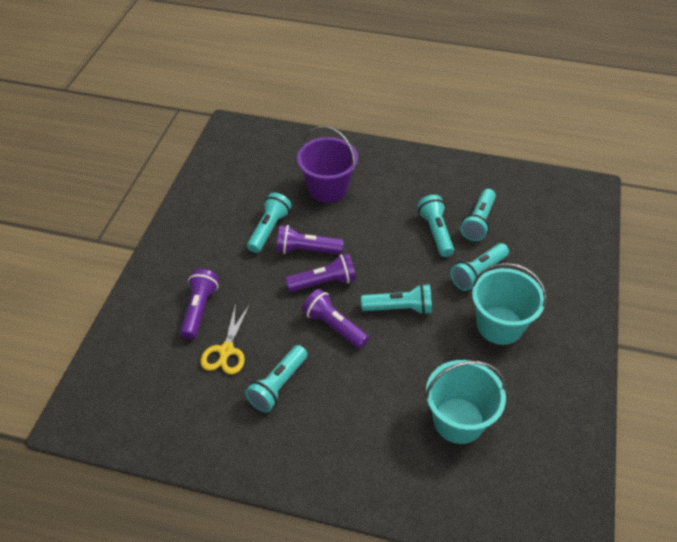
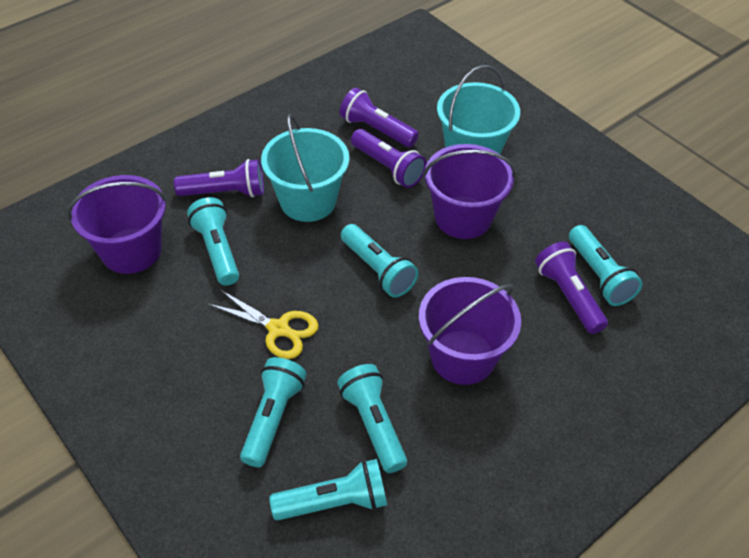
purple bucket: 1 -> 3

